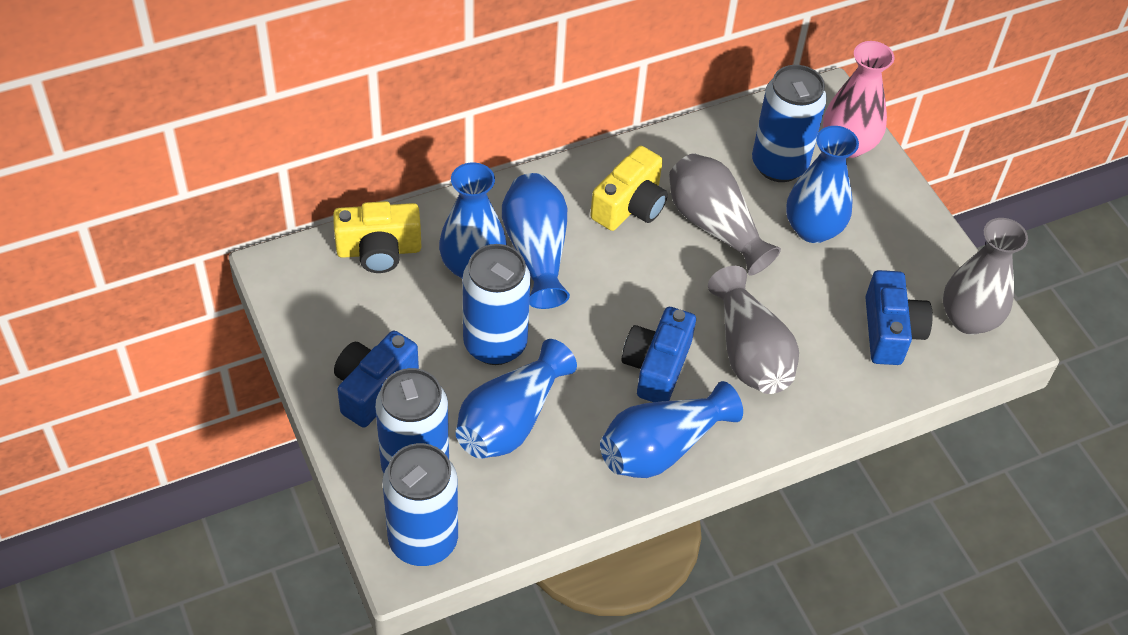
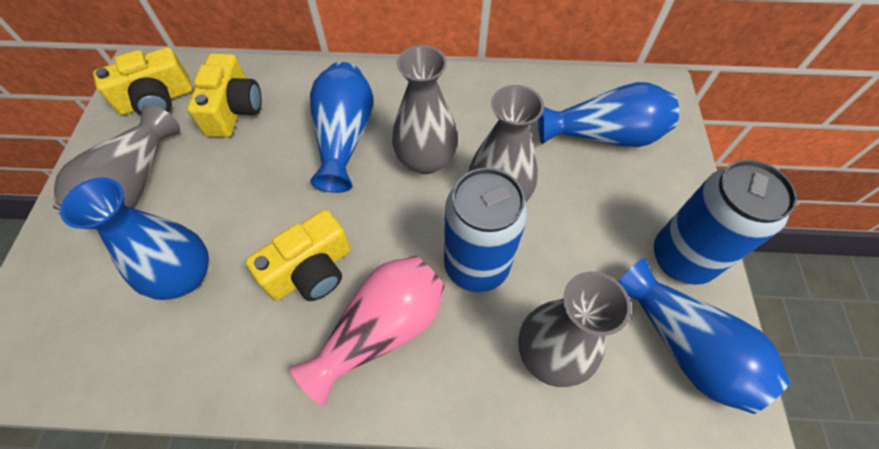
blue camera: 3 -> 0
blue can: 4 -> 2
blue vase: 5 -> 4
grey vase: 3 -> 4
yellow camera: 2 -> 3

